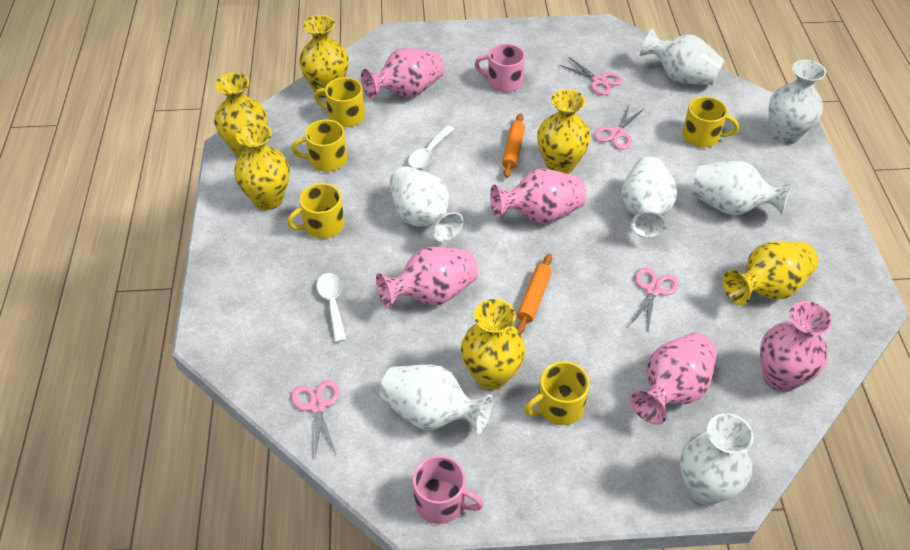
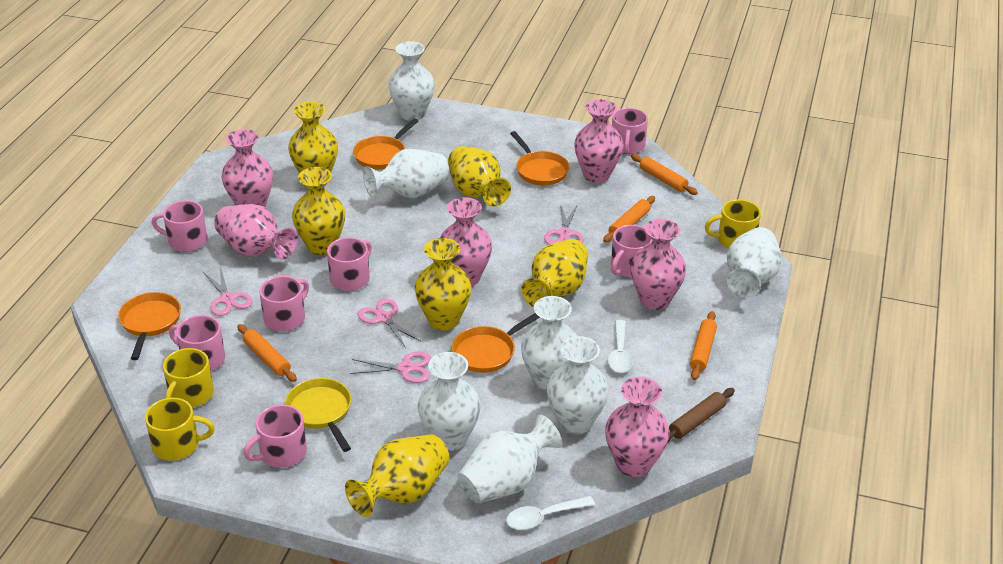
brown rolling pin: 0 -> 1
orange pan: 0 -> 4
orange rolling pin: 2 -> 4
pink mug: 2 -> 7
pink vase: 5 -> 6
yellow mug: 5 -> 3
yellow pan: 0 -> 1

